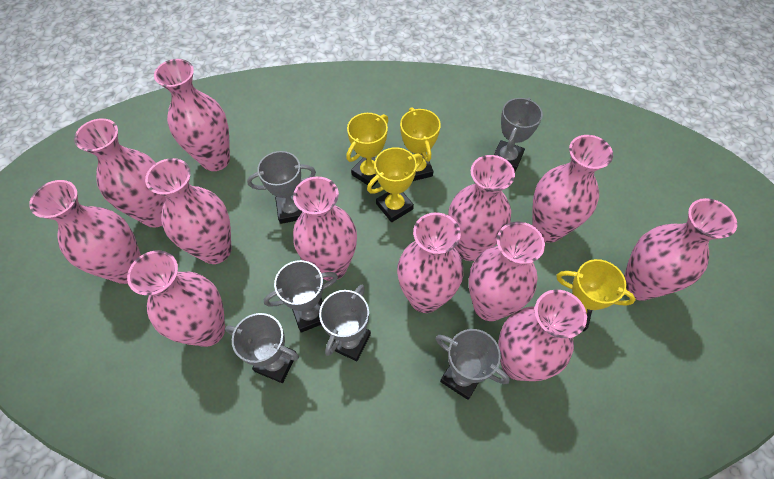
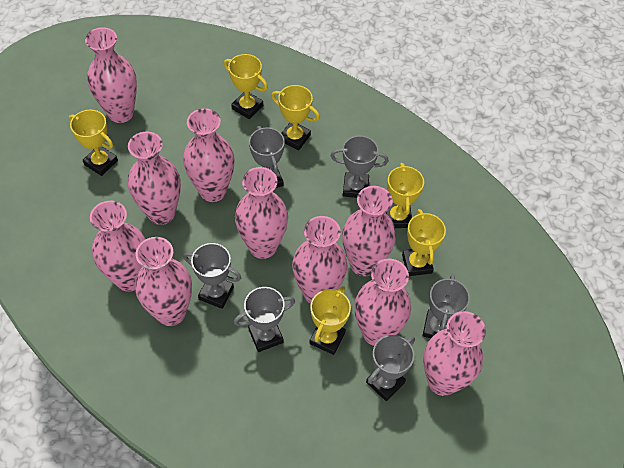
pink vase: 12 -> 10
yellow trophy: 4 -> 6

